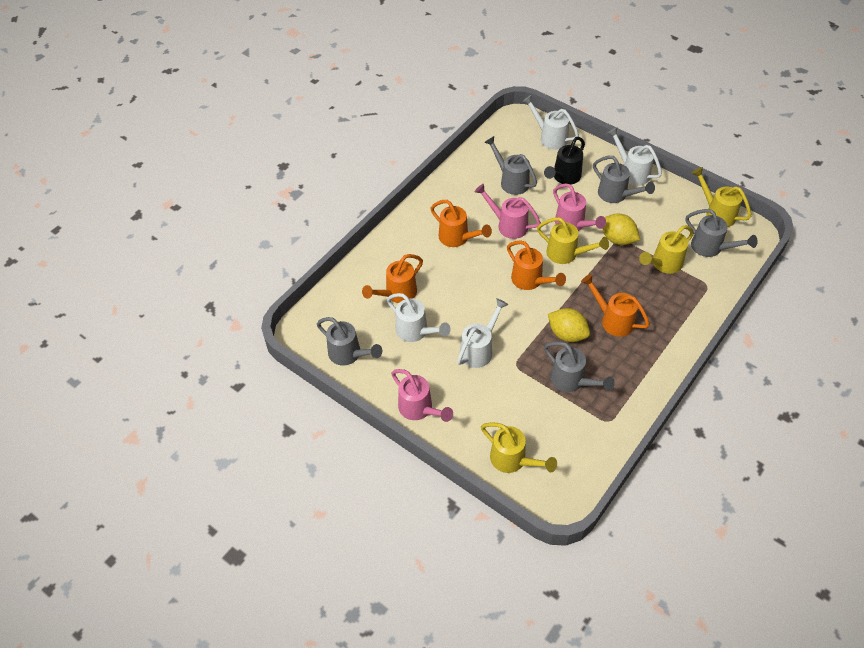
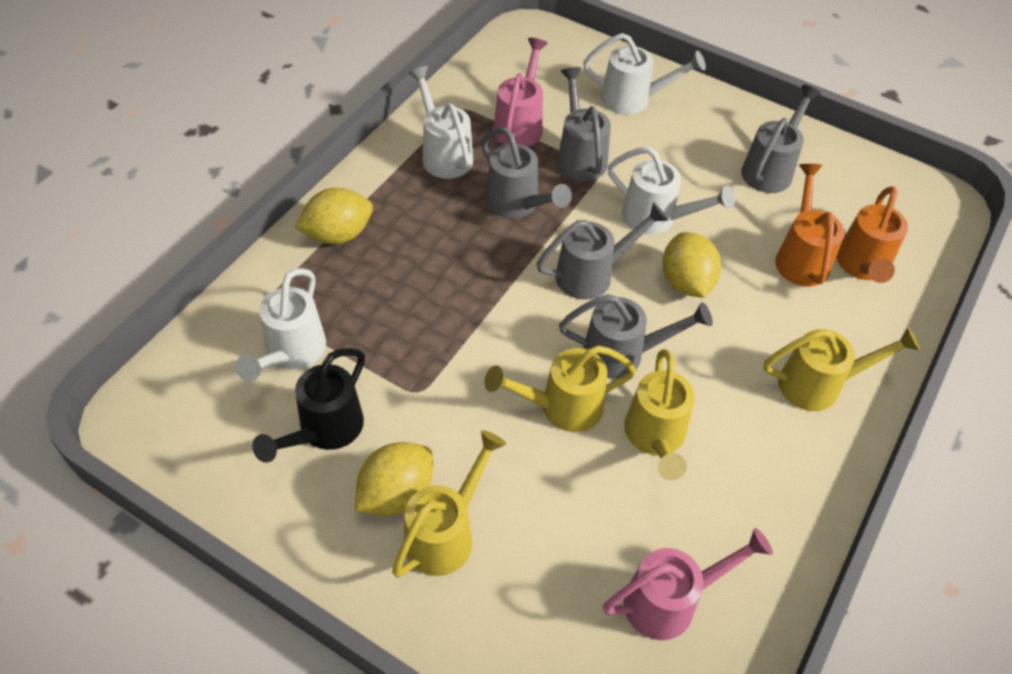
orange watering can: 4 -> 2
pink watering can: 3 -> 2
yellow lemon: 2 -> 3

